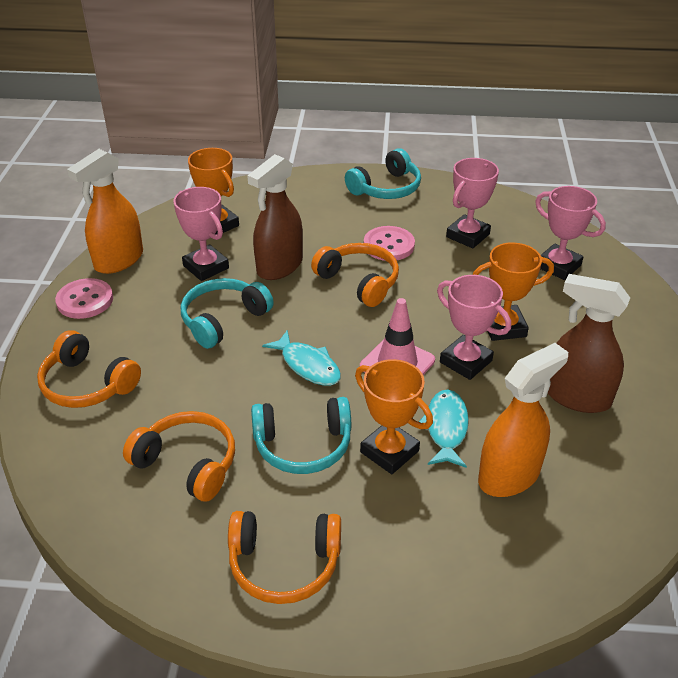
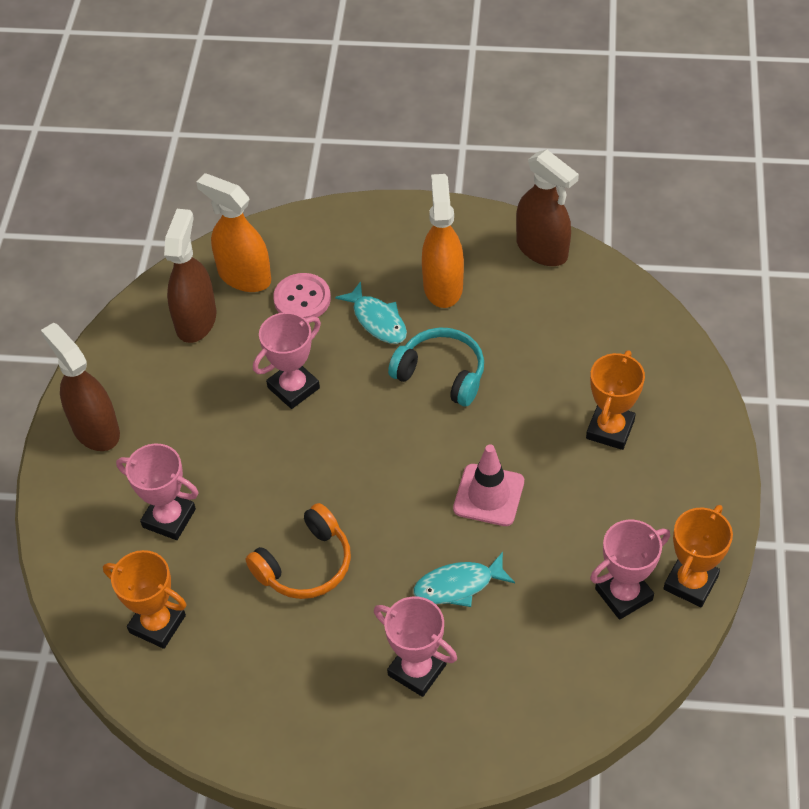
brown spray bottle: 2 -> 3
orange headphones: 4 -> 1
pink button: 2 -> 1
turquoise headphones: 3 -> 1

